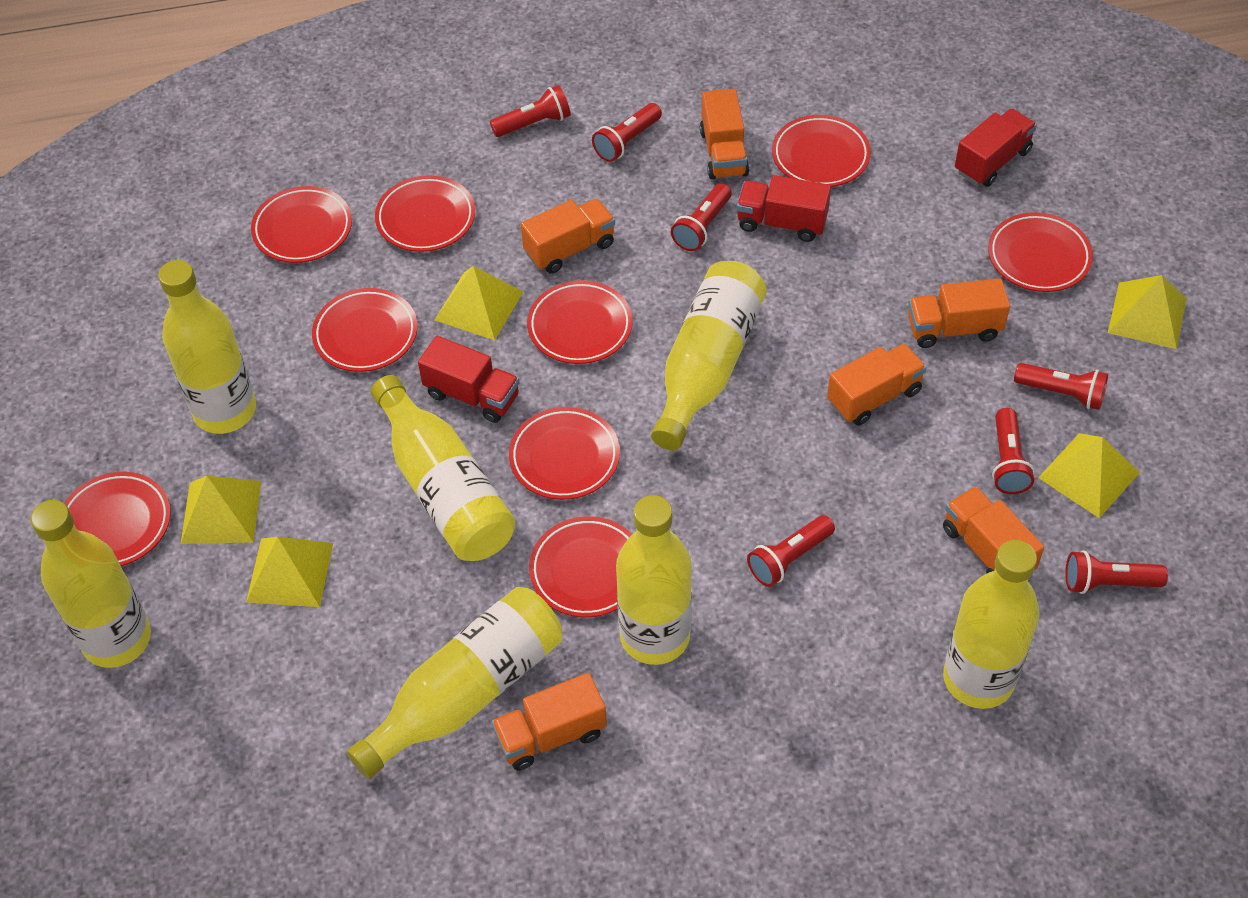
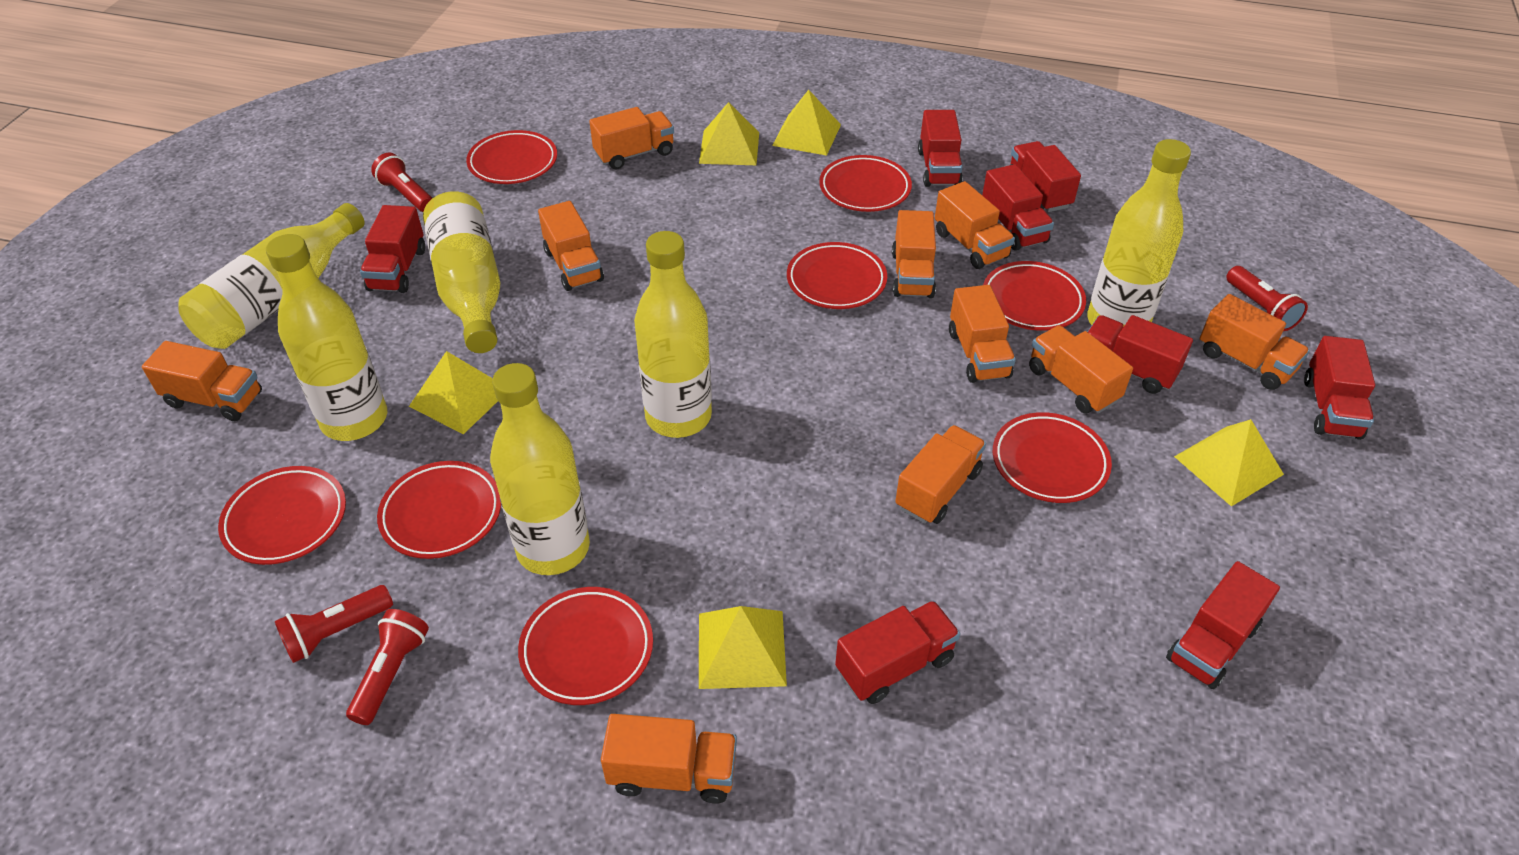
orange truck: 6 -> 10
red flashlight: 7 -> 4
red plate: 9 -> 8
red truck: 3 -> 8
yellow bottle: 7 -> 6

